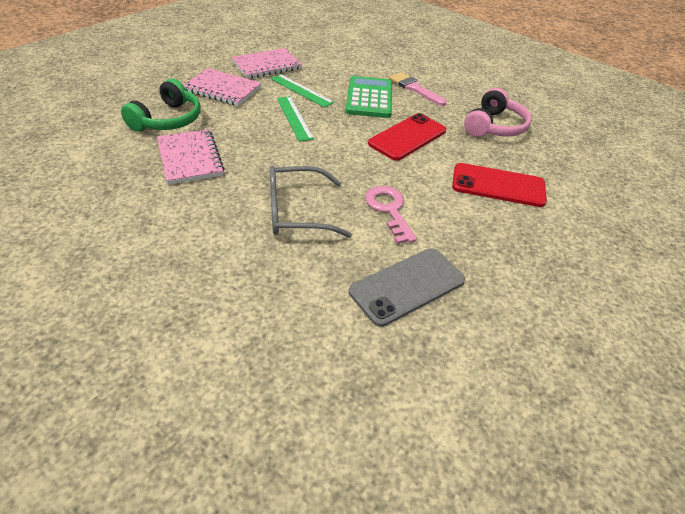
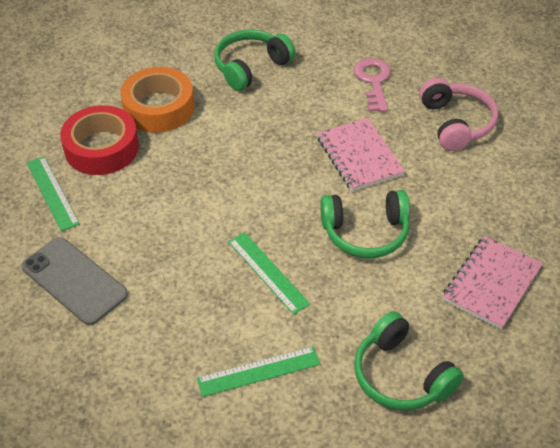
green calculator: 1 -> 0
green headphones: 1 -> 3
green ruler: 2 -> 3
grey glasses: 1 -> 0
orange tape: 0 -> 1
pink brush: 1 -> 0
pink notebook: 3 -> 2
red phone: 2 -> 0
red tape: 0 -> 1

